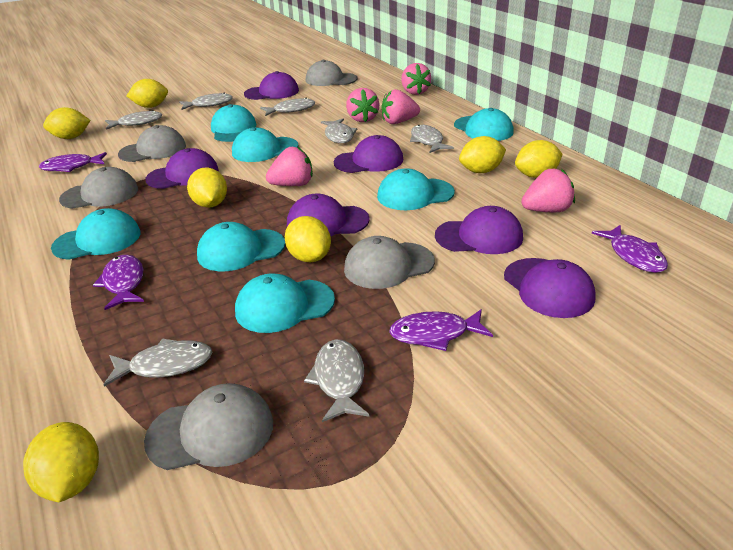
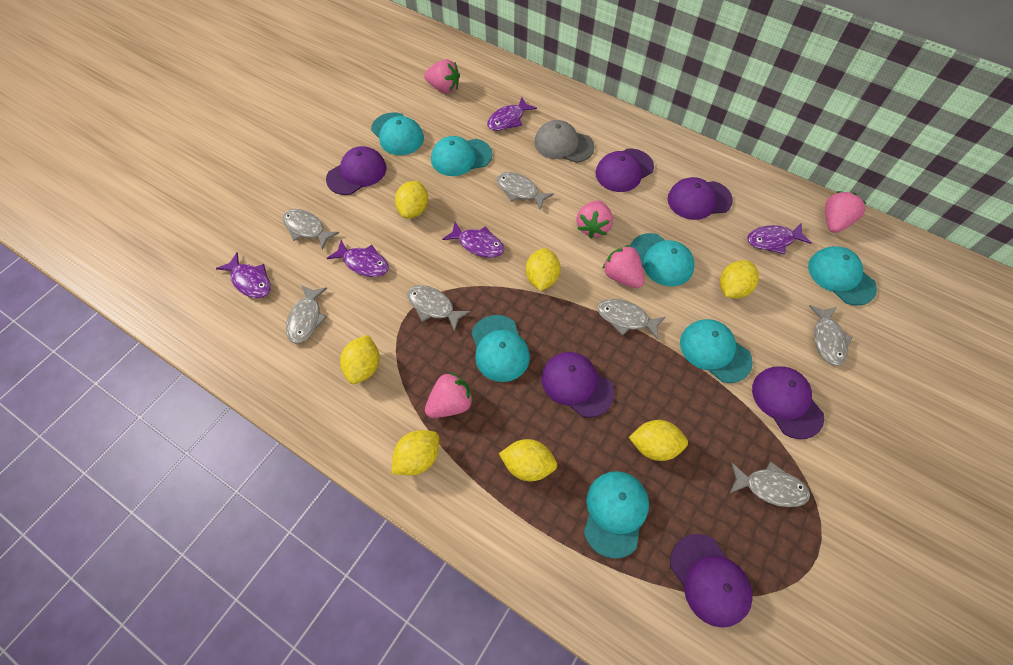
grey cap: 5 -> 1
purple fish: 4 -> 5

